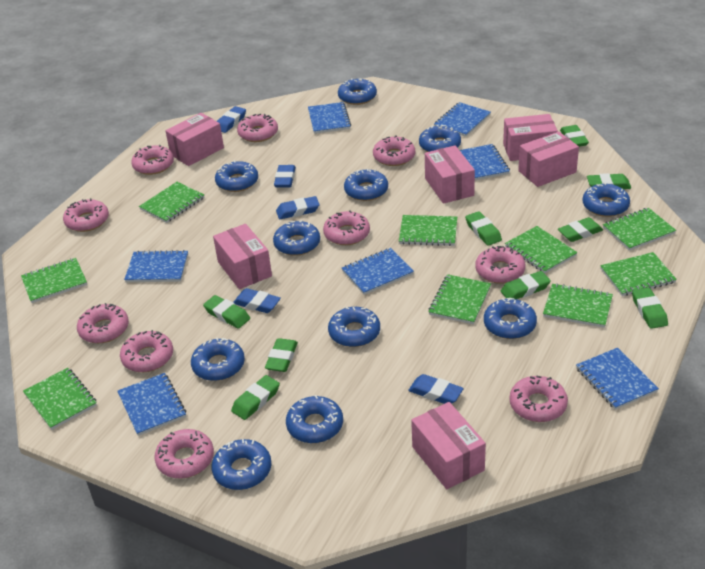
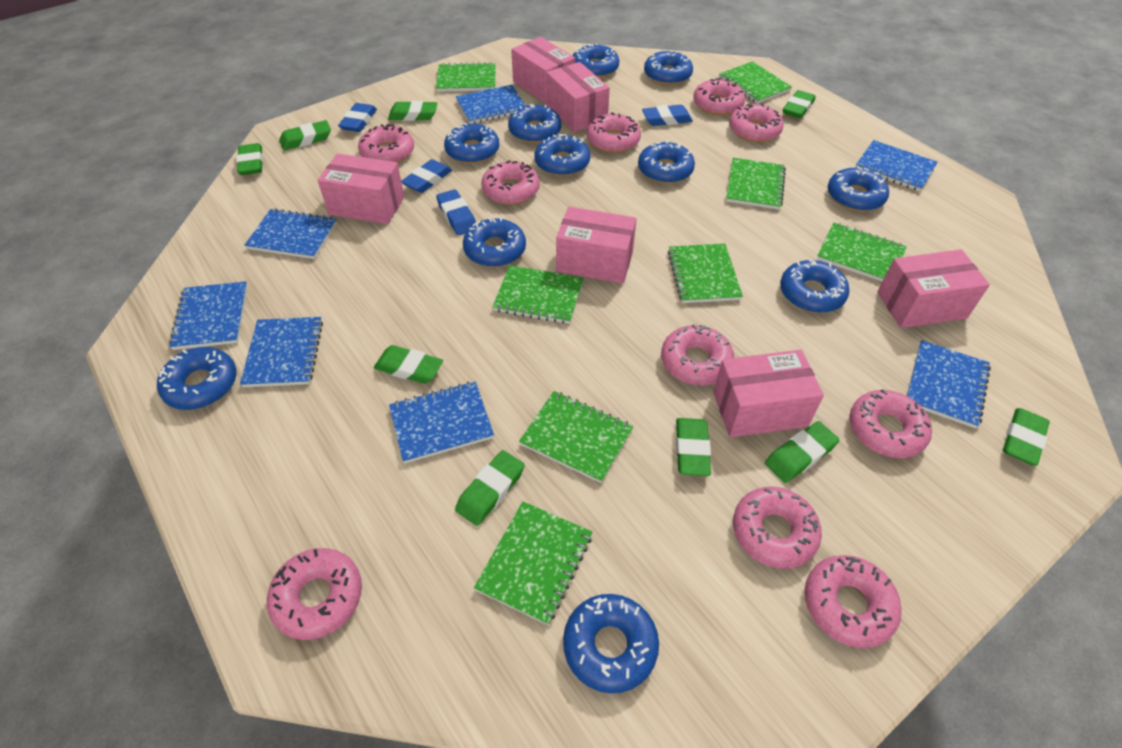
blue eraser: 5 -> 4
green notebook: 9 -> 8

